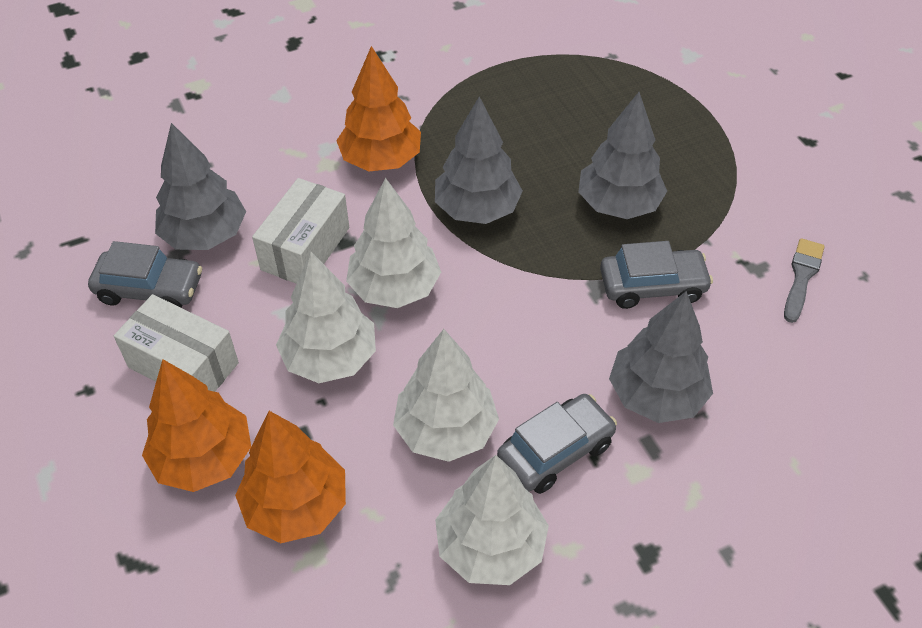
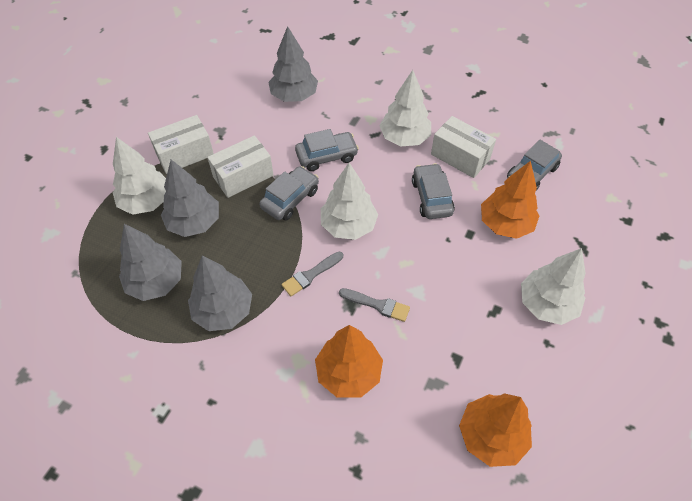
grey brush: 1 -> 2
grey car: 3 -> 4
white box: 2 -> 3

